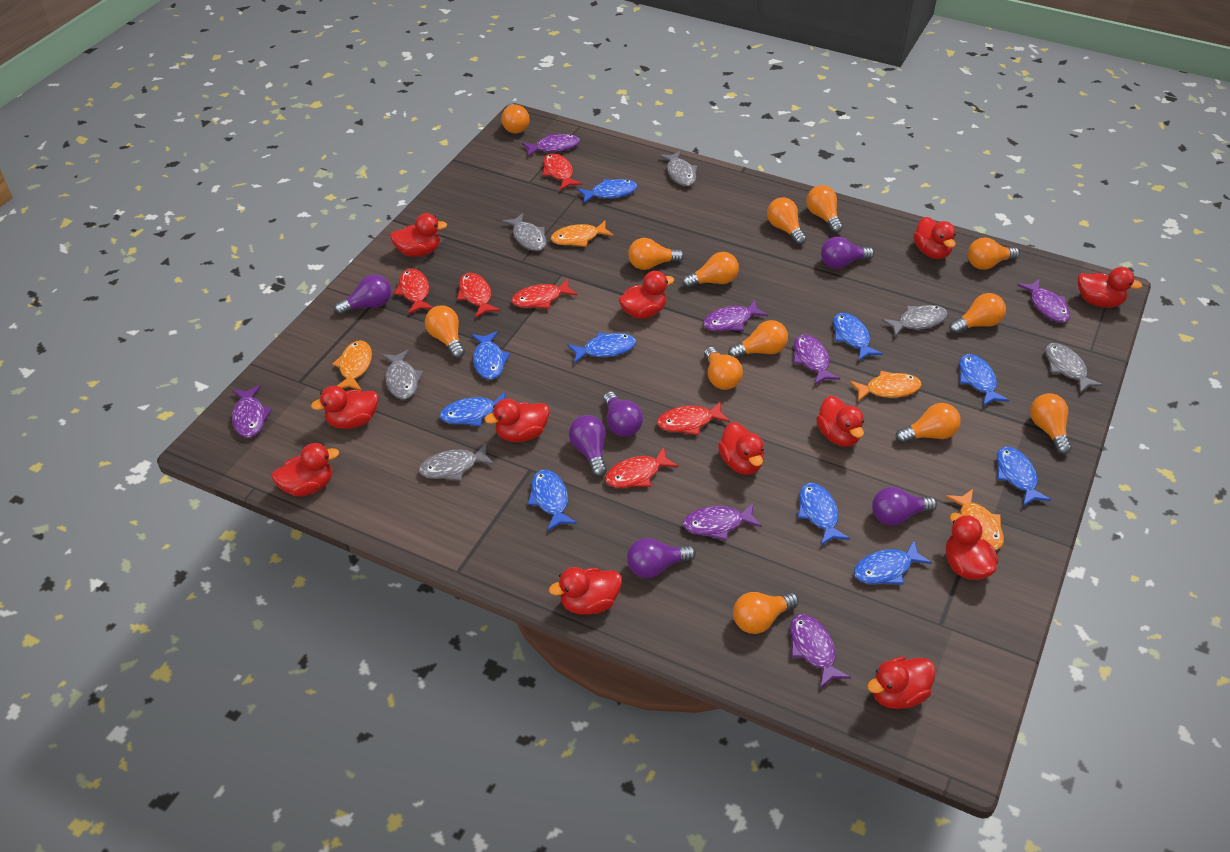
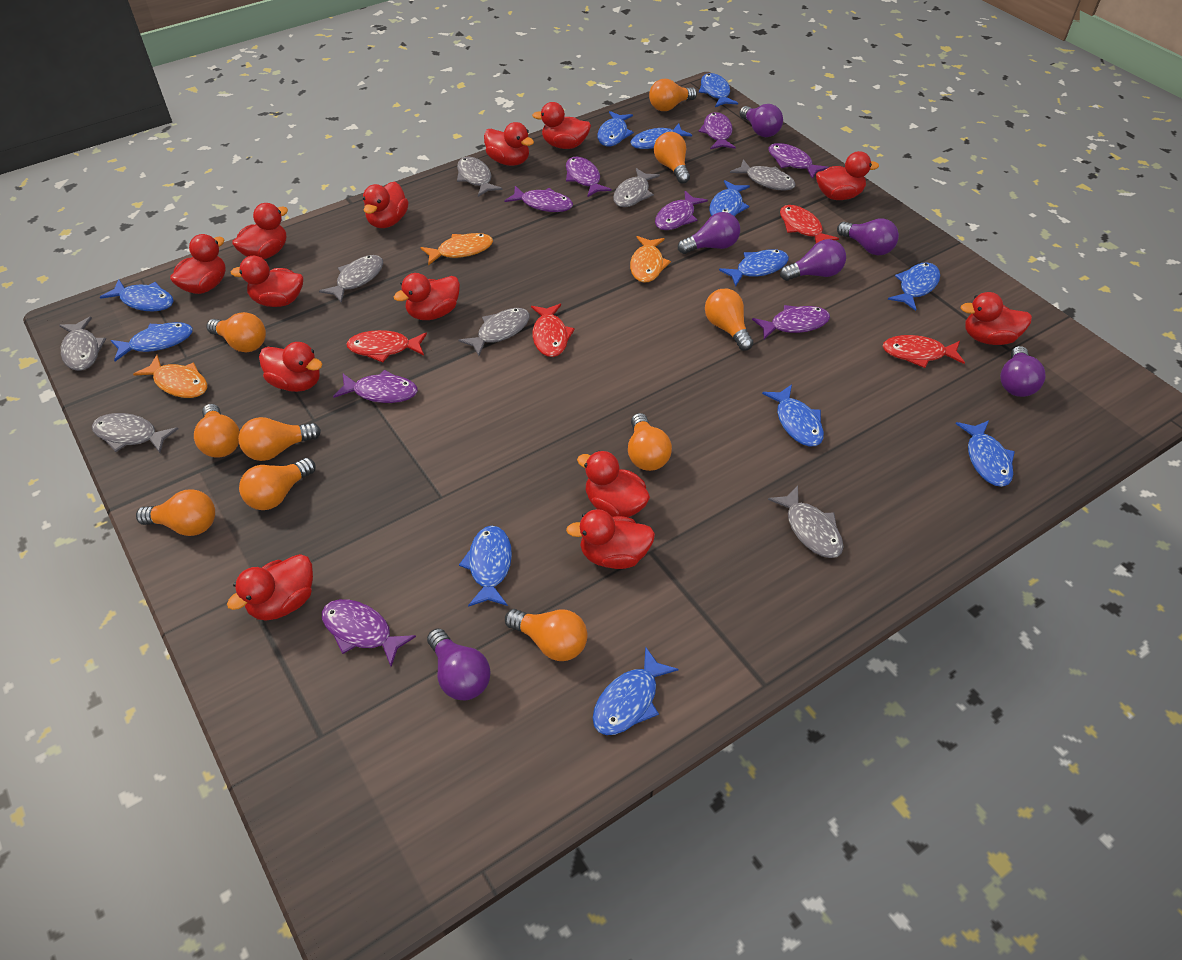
blue fish: 10 -> 12
grey fish: 6 -> 8
orange fish: 4 -> 3
orange light bulb: 13 -> 10
purple fish: 7 -> 8
red duck: 12 -> 13
red fish: 6 -> 4

